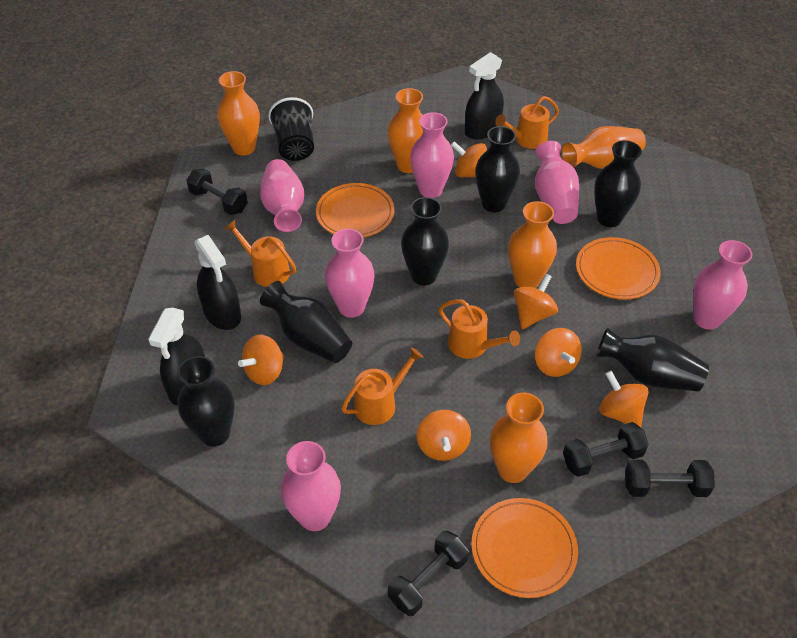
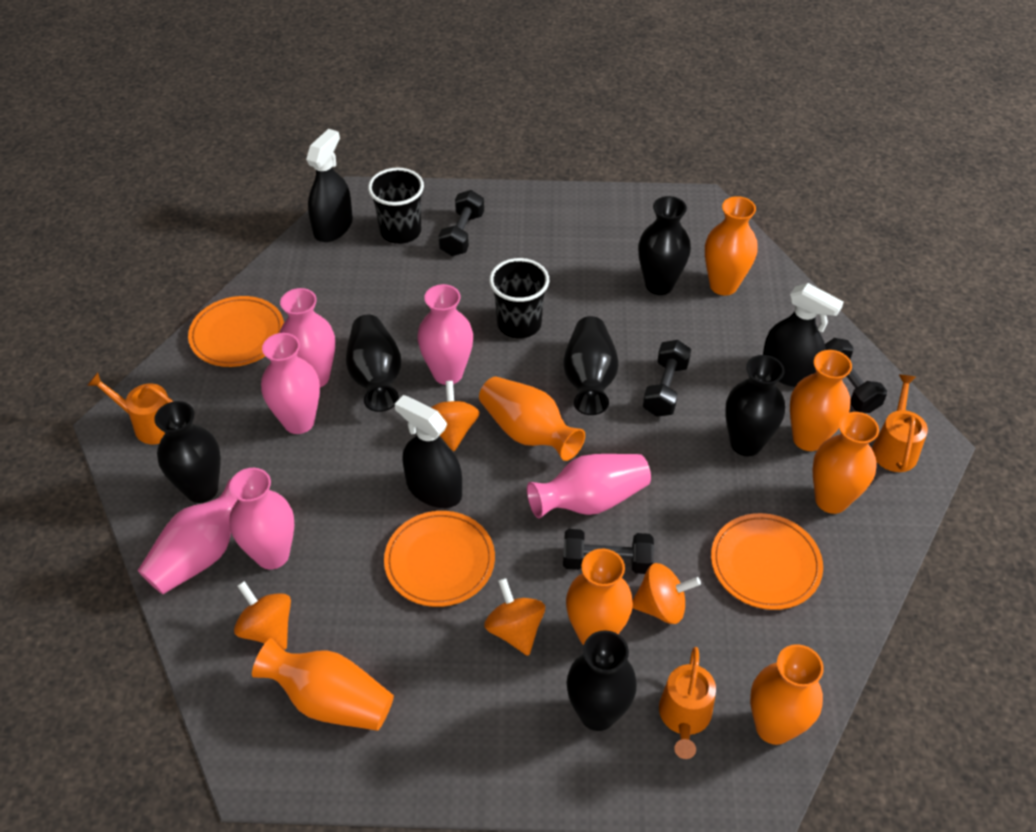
black cup: 1 -> 2
orange spinning top: 6 -> 4
orange vase: 5 -> 7
orange watering can: 4 -> 3

